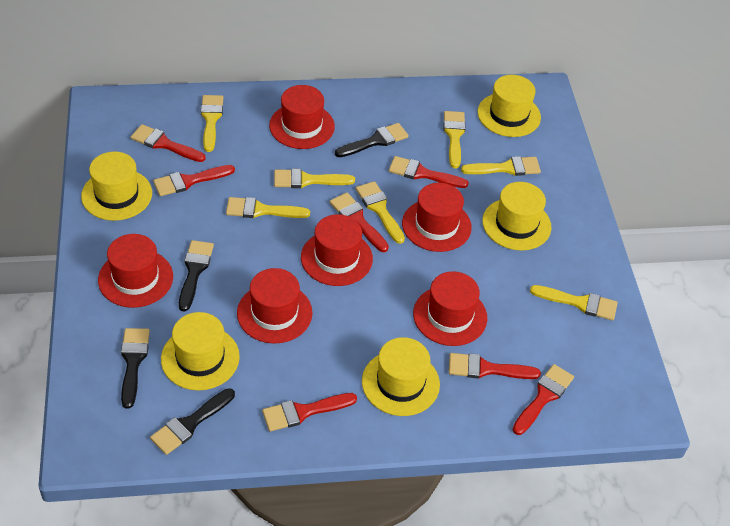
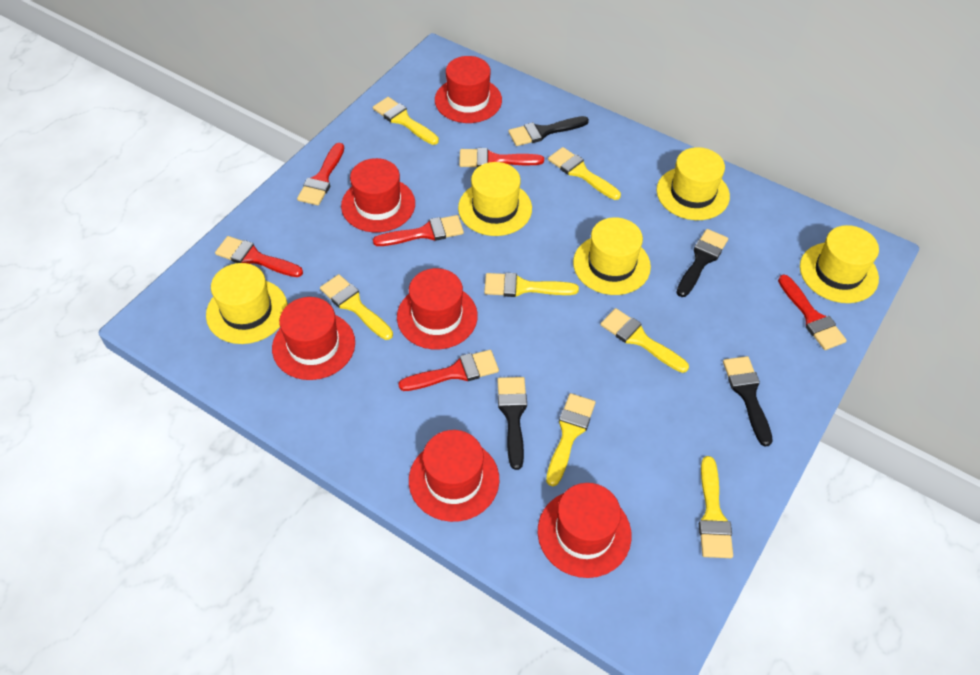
red brush: 7 -> 6

